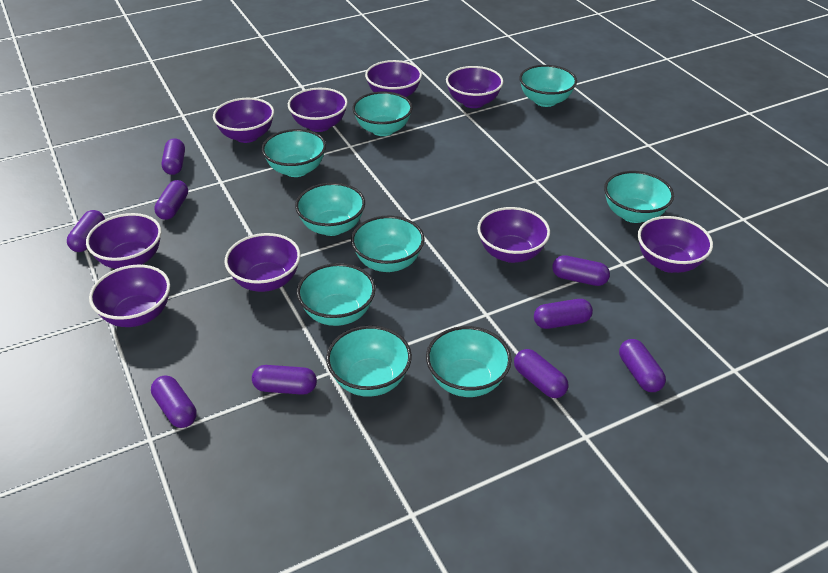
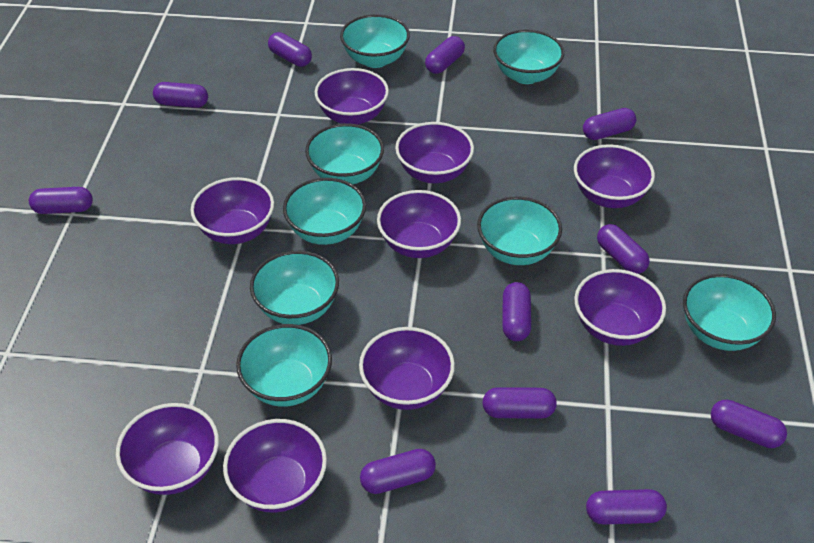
purple capsule: 9 -> 11
turquoise bowl: 9 -> 8

